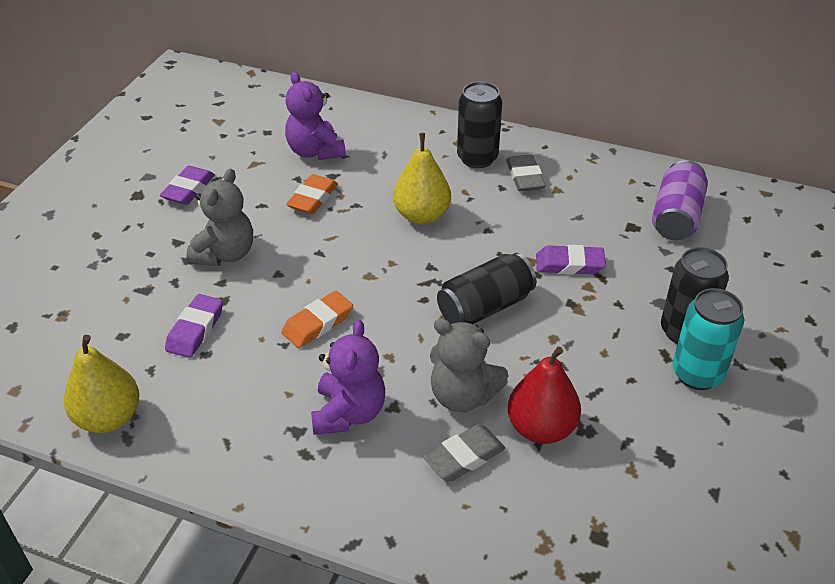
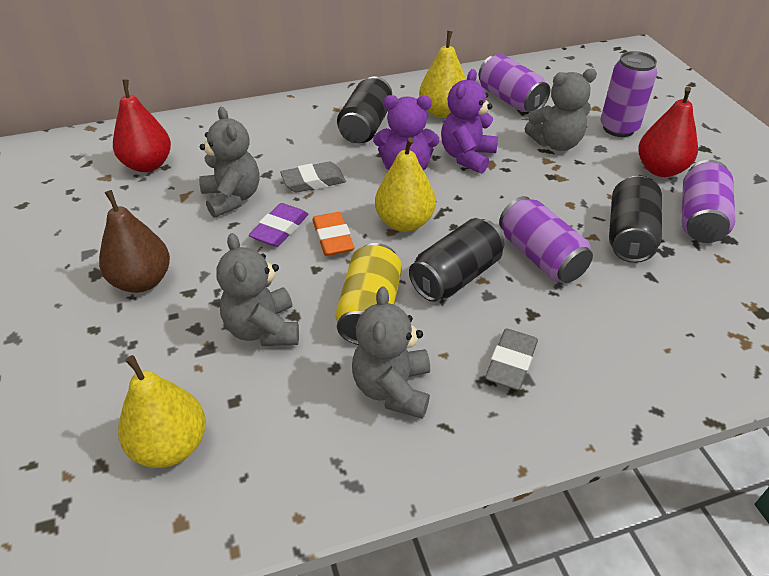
brown pear: 0 -> 1
grey teddy bear: 2 -> 4
orange eraser: 2 -> 1
purple can: 1 -> 4
purple eraser: 3 -> 1
red pear: 1 -> 2
turquoise can: 1 -> 0
yellow can: 0 -> 1
yellow pear: 2 -> 3

